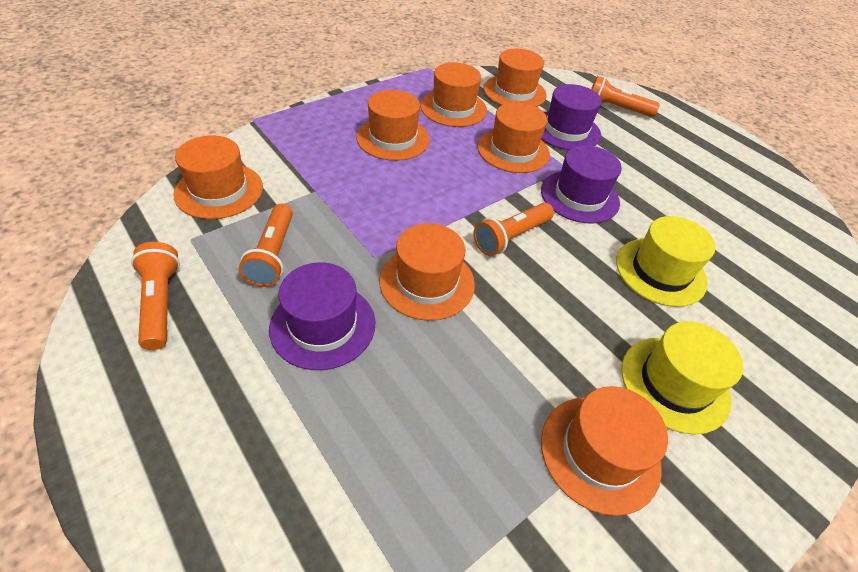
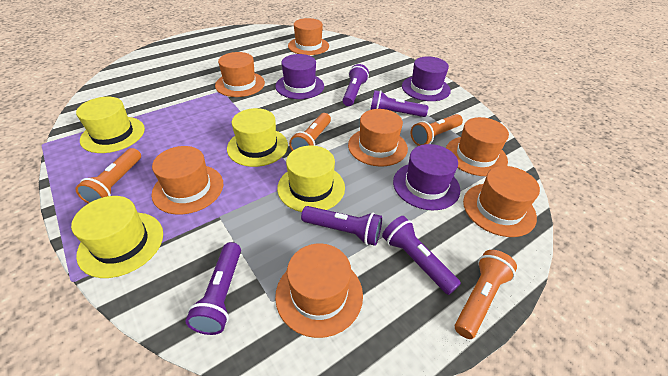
purple flashlight: 0 -> 5
yellow hat: 2 -> 4

